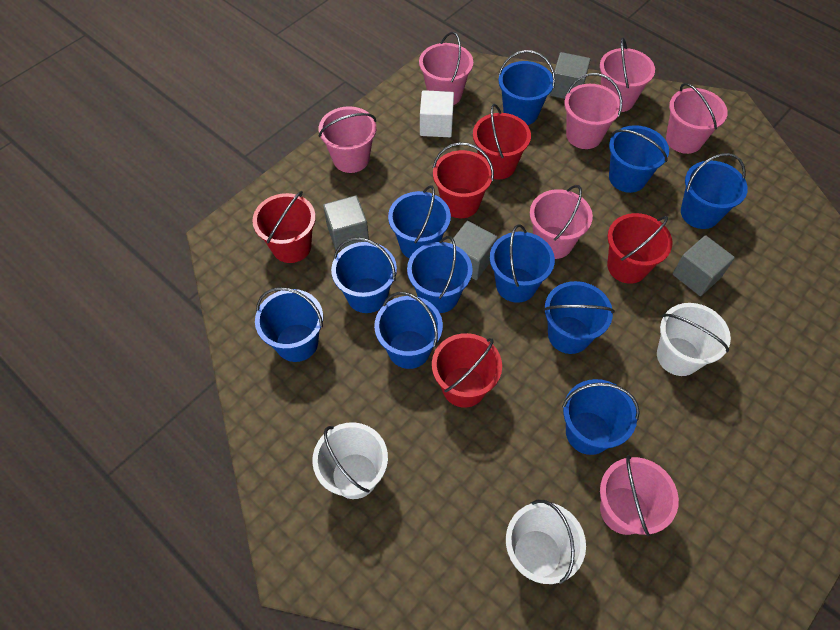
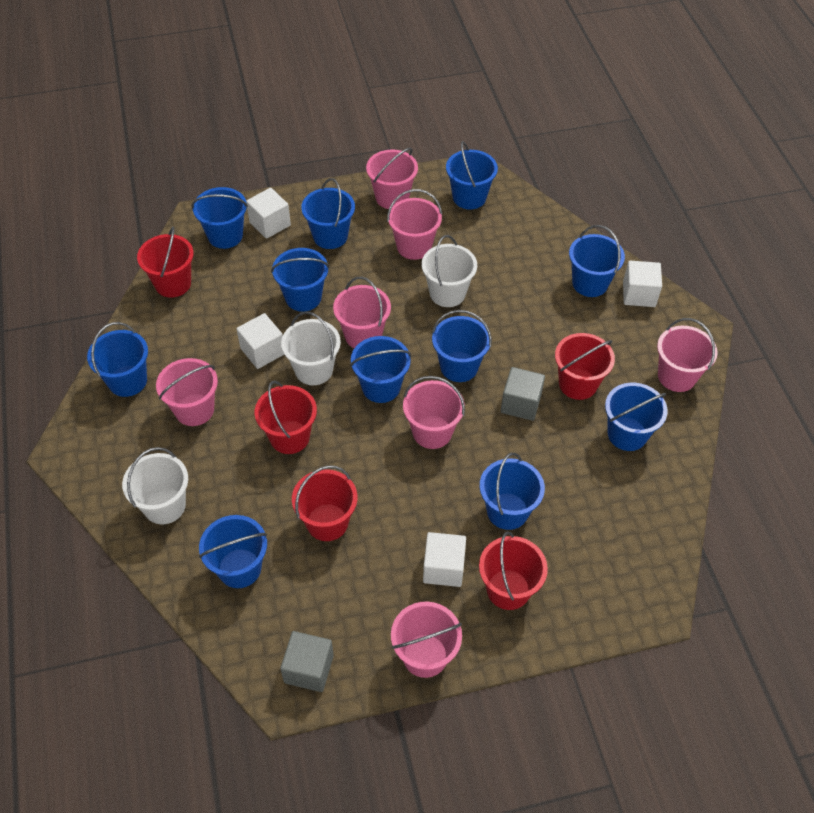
grey cube: 4 -> 2
white cube: 1 -> 4

